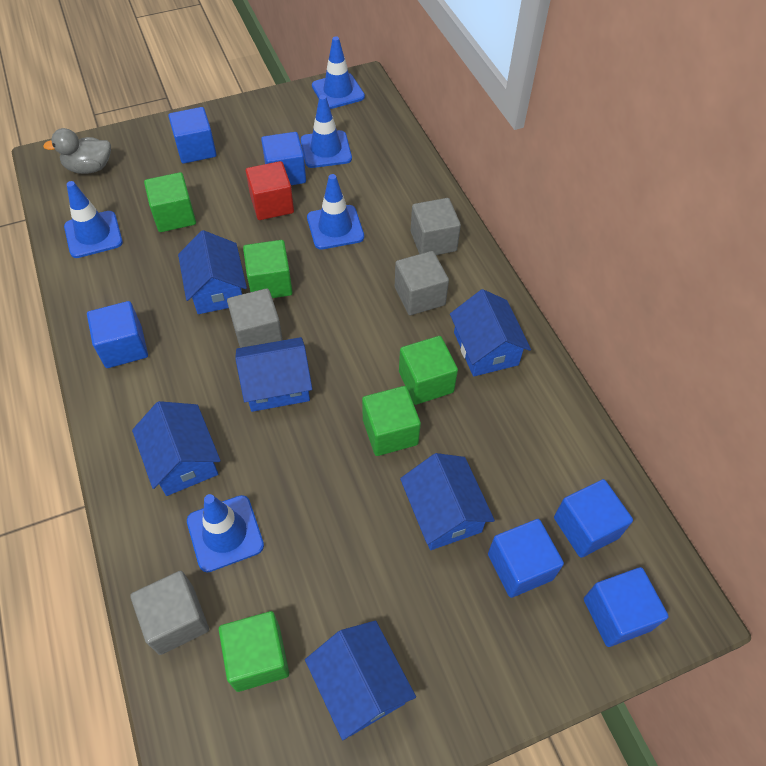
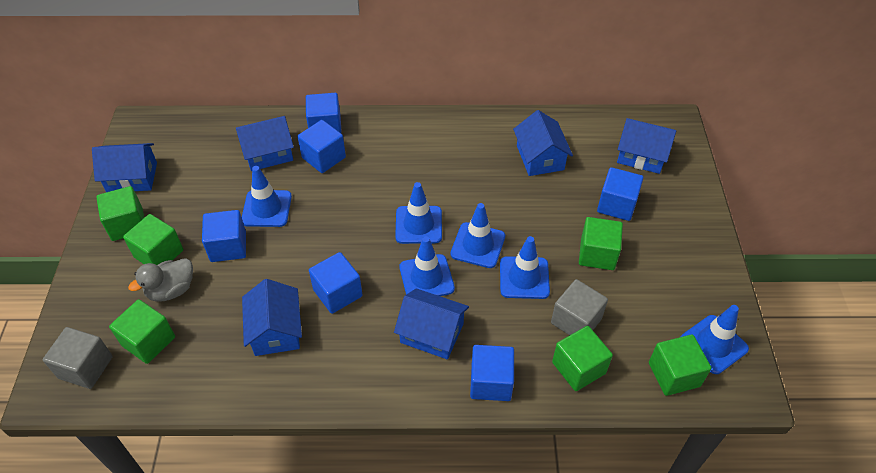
blue traffic cone: 5 -> 6
green cube: 5 -> 6
grey cube: 4 -> 2
red cube: 1 -> 0

